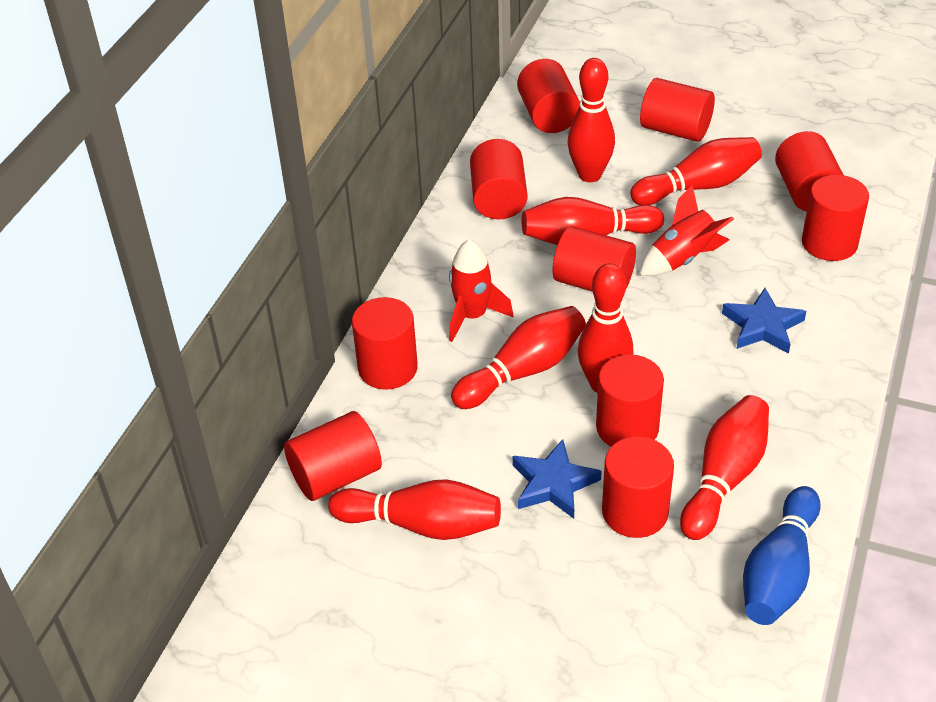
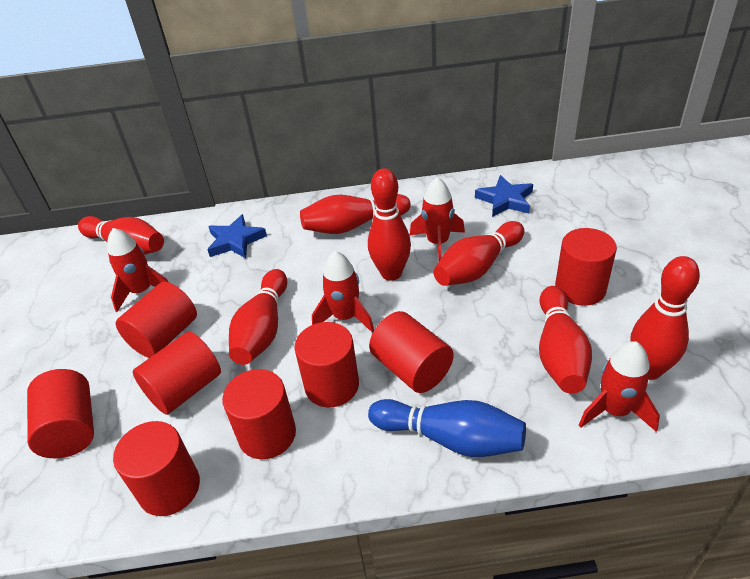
red cylinder: 10 -> 8
red rocket: 2 -> 4

